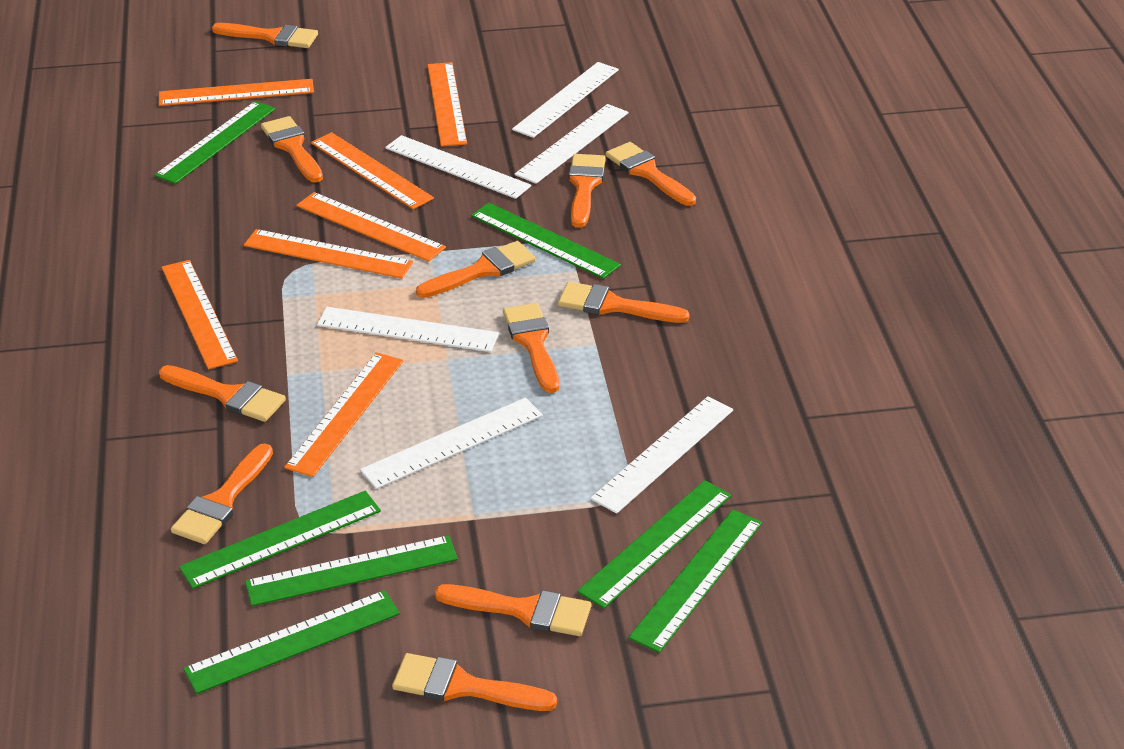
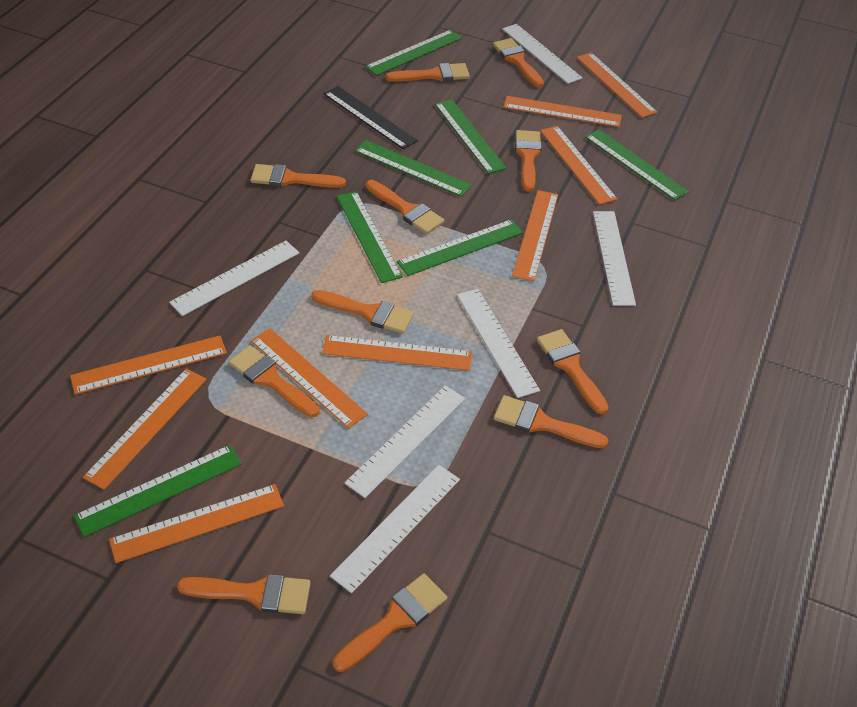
black ruler: 0 -> 1
orange ruler: 7 -> 9

